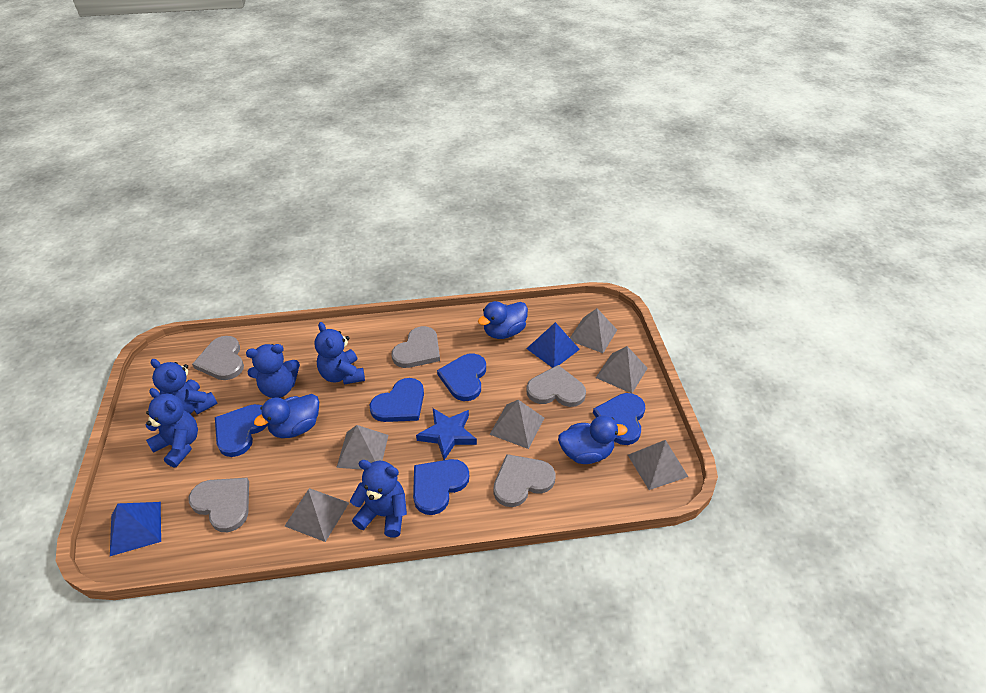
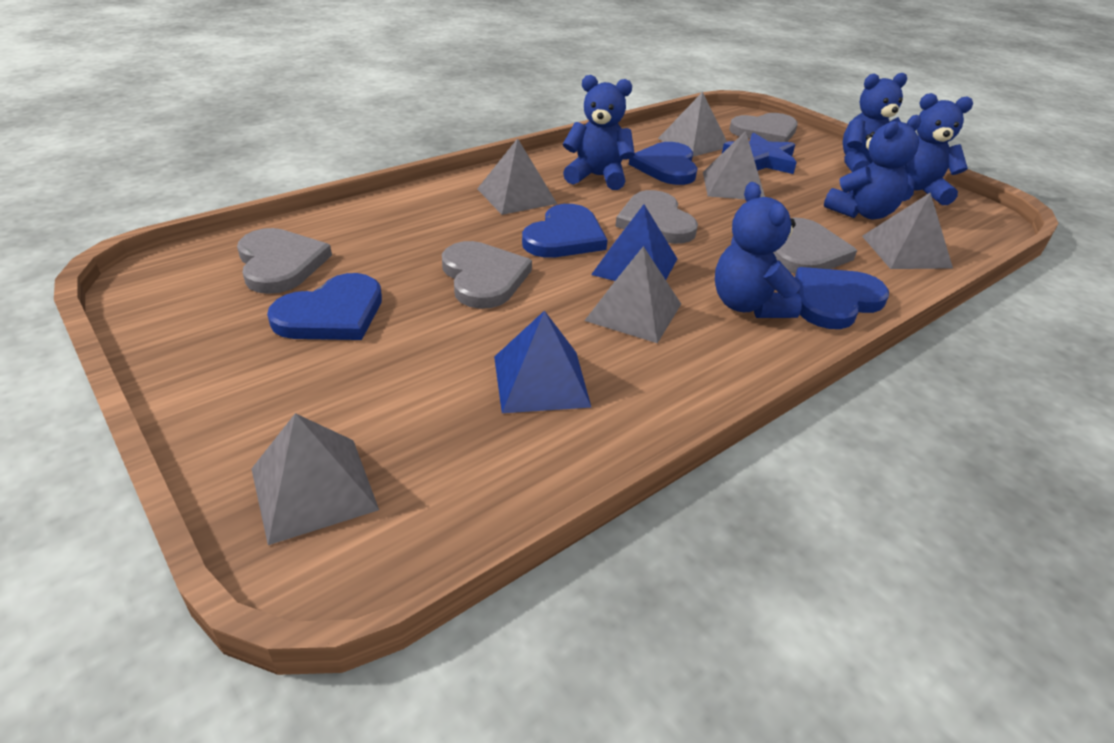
blue duck: 3 -> 0
blue heart: 5 -> 4

